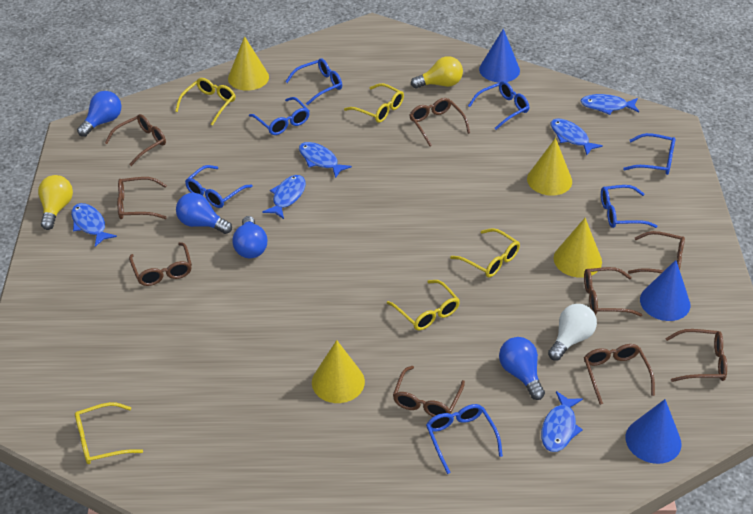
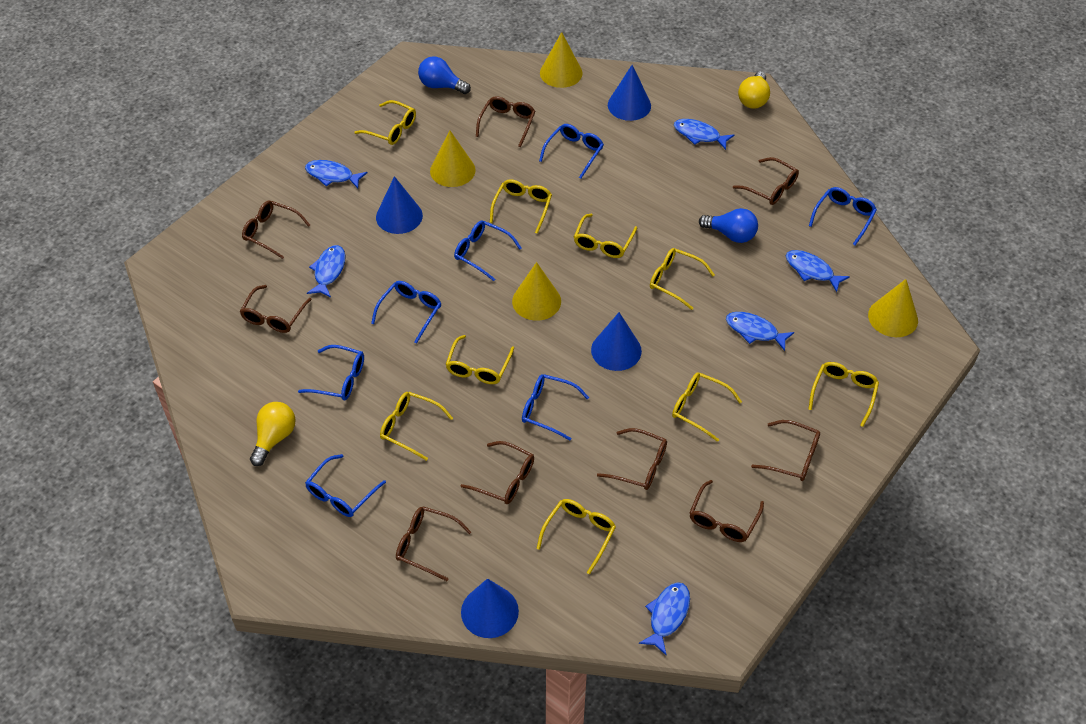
blue cone: 3 -> 4
blue light bulb: 4 -> 2
white light bulb: 1 -> 0
yellow glasses: 5 -> 9

